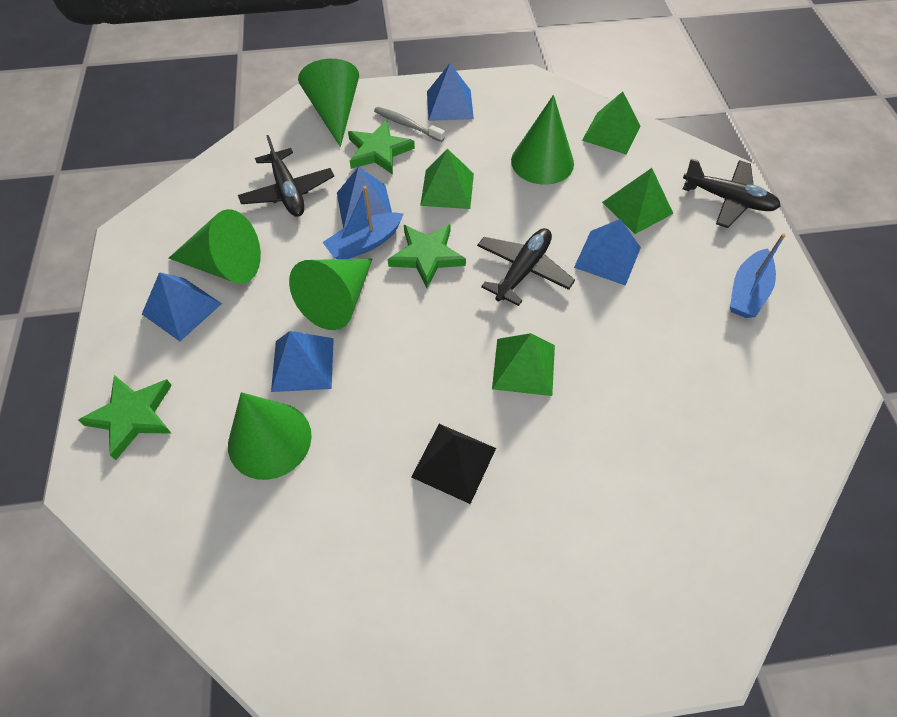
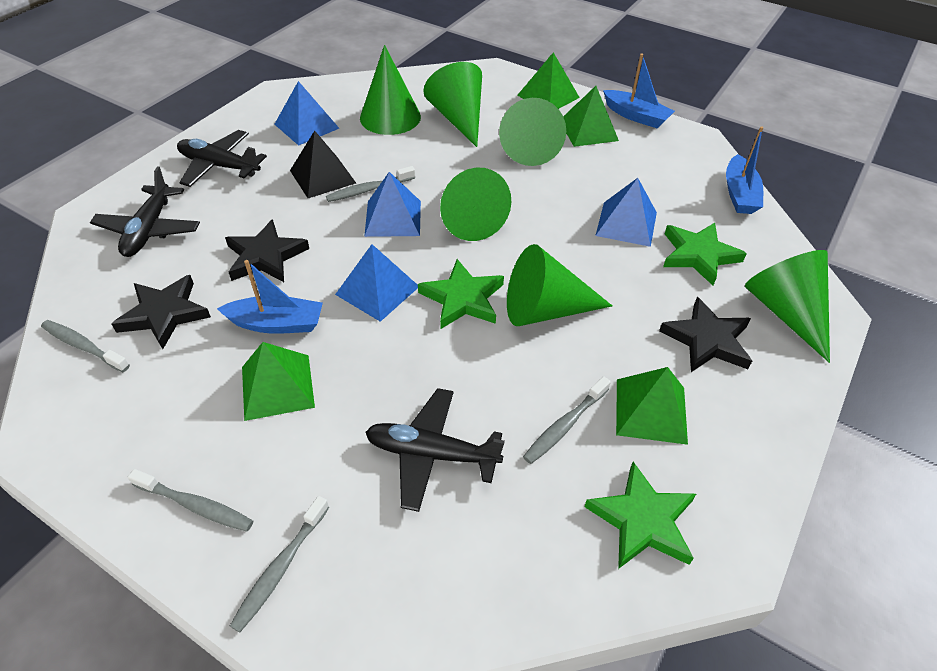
black star: 0 -> 3
blue boat: 2 -> 3
blue pyramid: 5 -> 4
green cone: 5 -> 6
grey toothbrush: 1 -> 5

